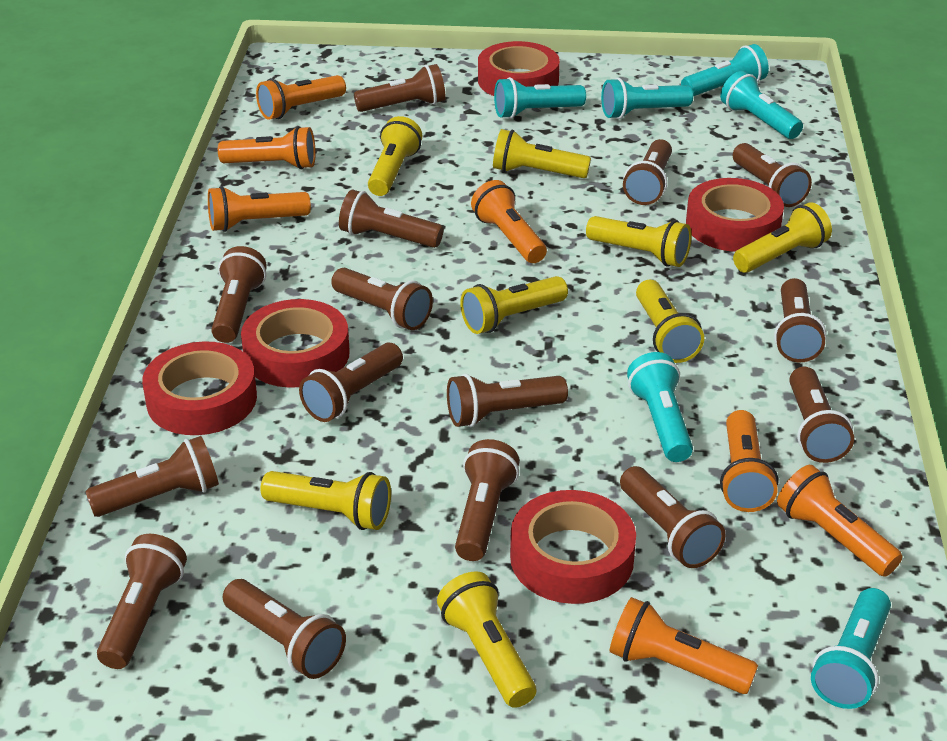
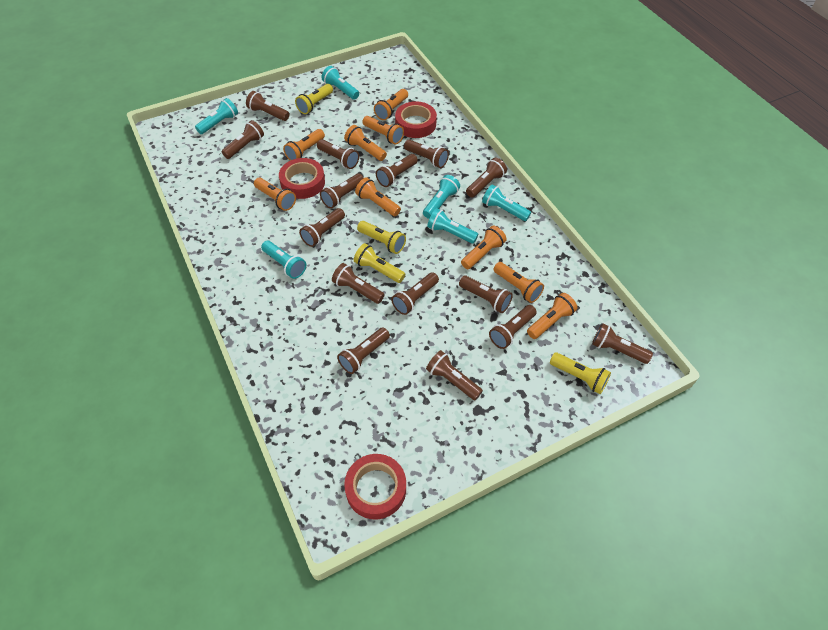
orange flashlight: 7 -> 9
red tape: 5 -> 3
yellow flashlight: 8 -> 4

